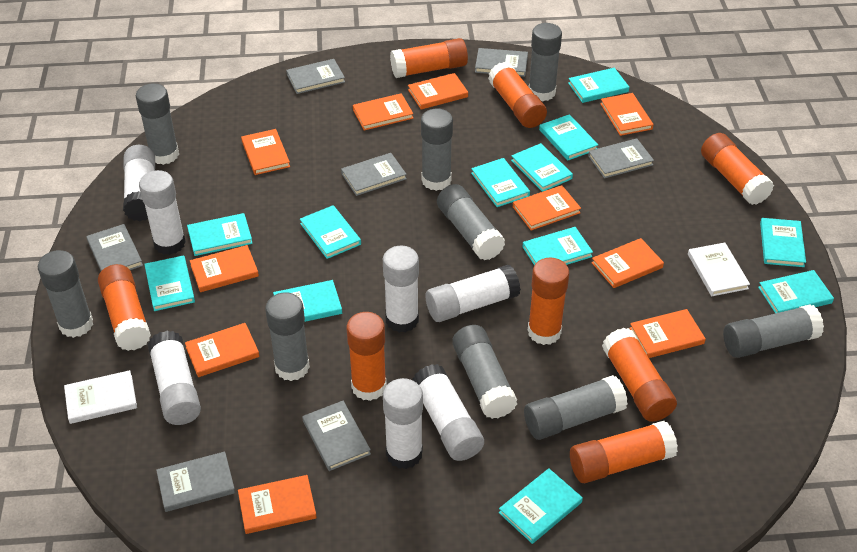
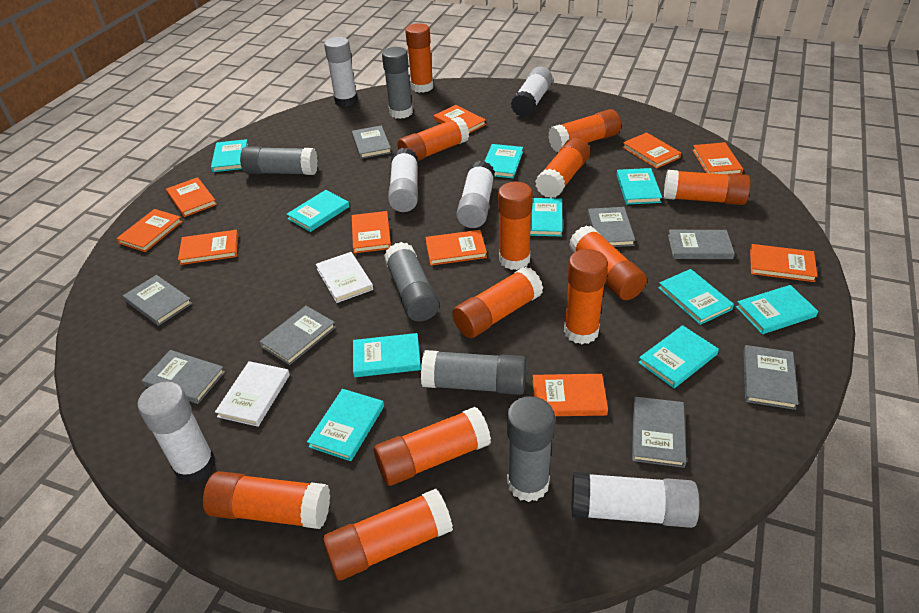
grey book: 7 -> 8
grey glue stick: 9 -> 5
orange glue stick: 8 -> 12
turquoise book: 12 -> 10
white glue stick: 7 -> 6

